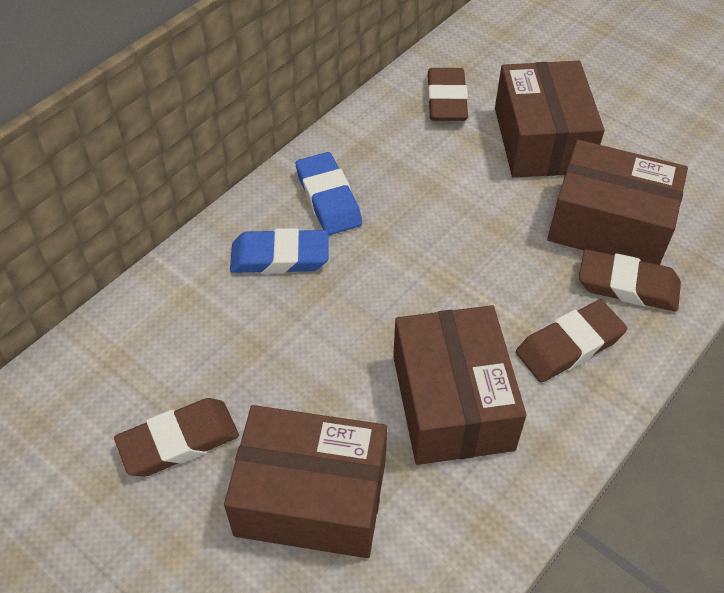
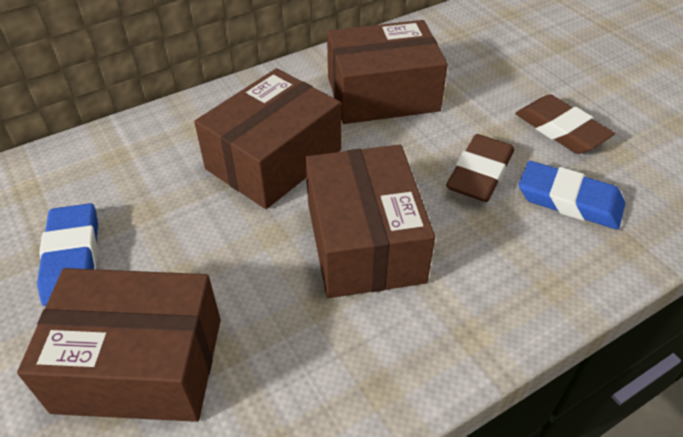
brown eraser: 4 -> 2

